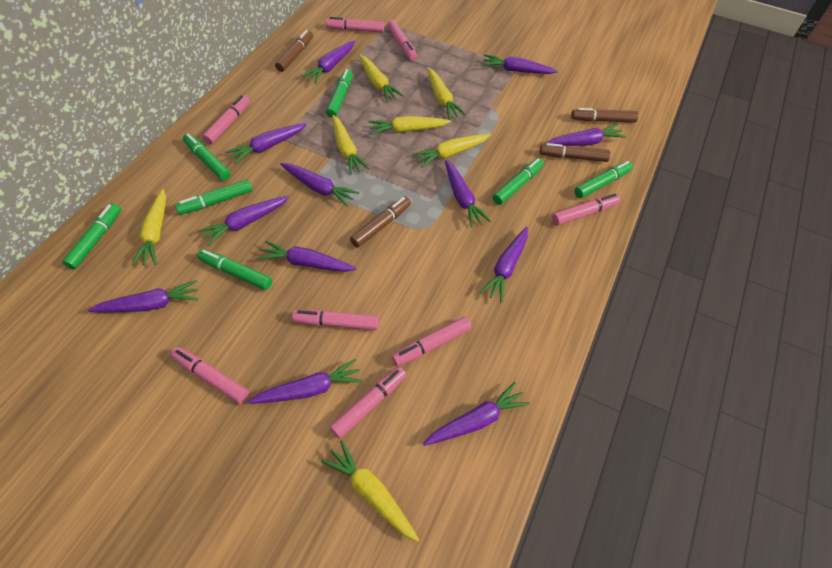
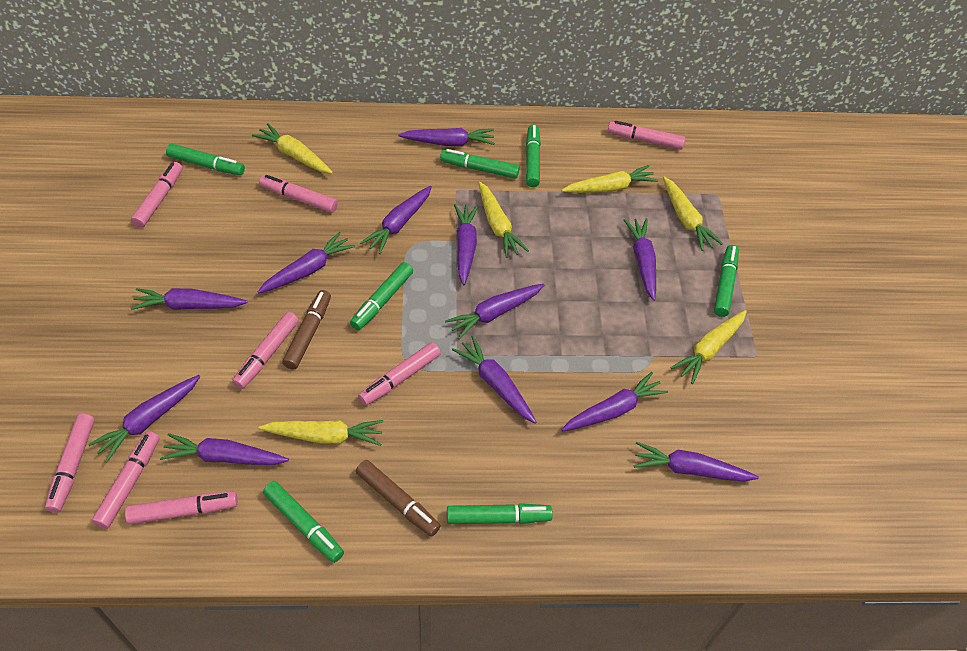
brown marker: 4 -> 2
yellow carrot: 7 -> 6

